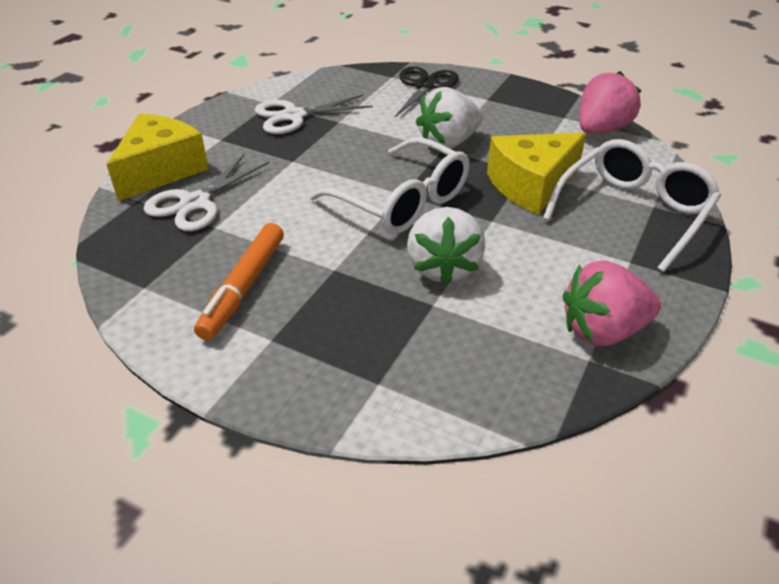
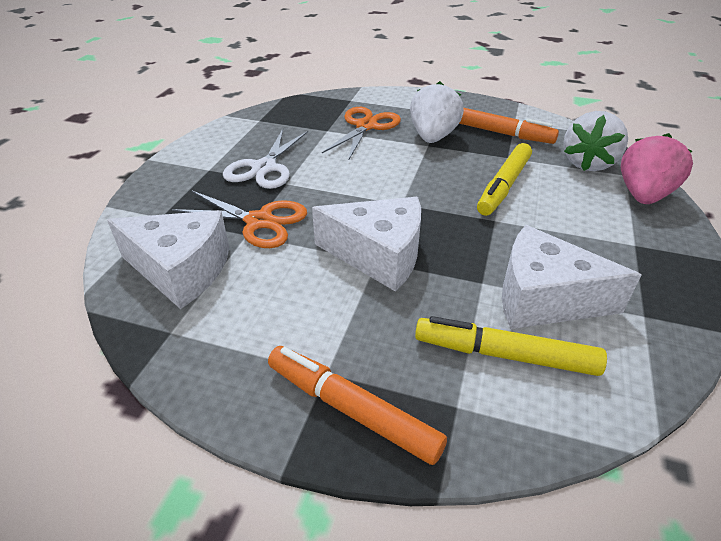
black scissors: 1 -> 0
orange marker: 1 -> 2
orange scissors: 0 -> 2
pink strawberry: 2 -> 1
white cheese: 0 -> 3
white glasses: 2 -> 0
white scissors: 2 -> 1
yellow cheese: 2 -> 0
yellow marker: 0 -> 2

